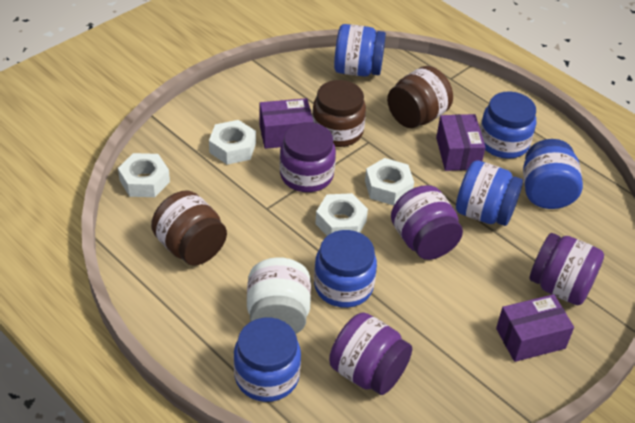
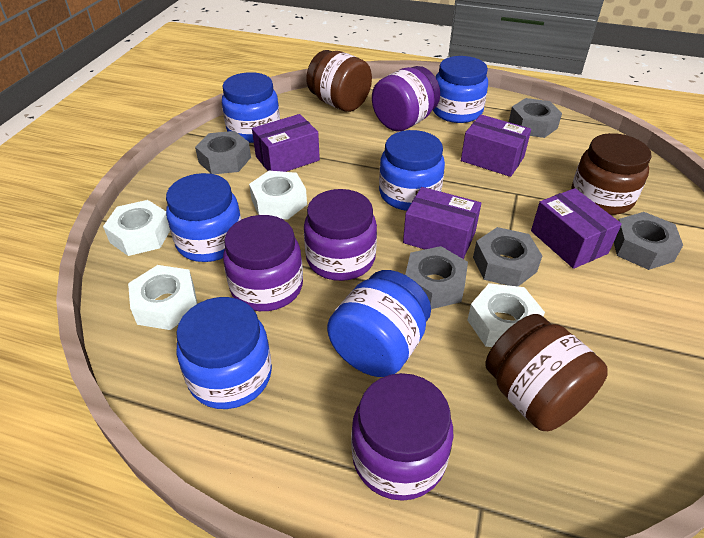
grey nut: 0 -> 5
purple box: 3 -> 4
white jar: 1 -> 0

